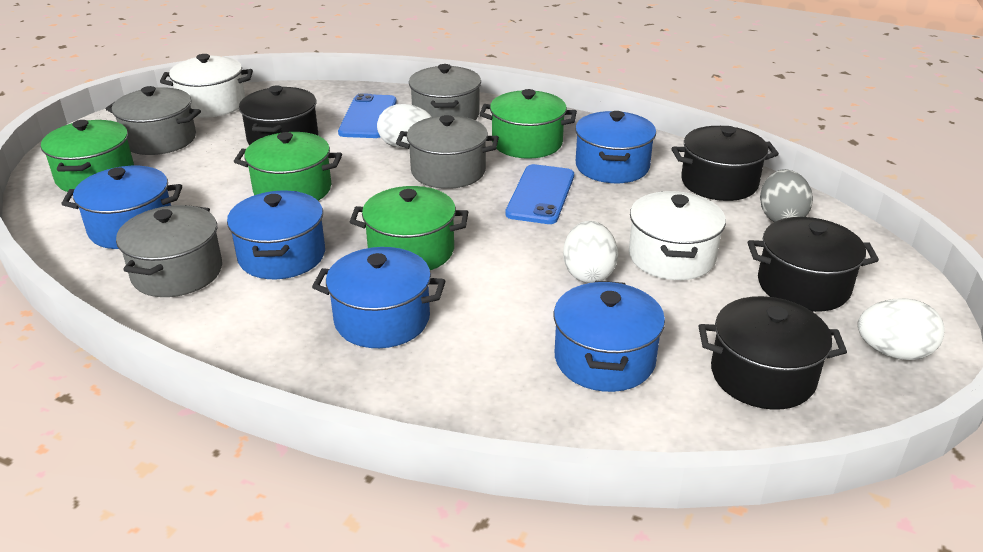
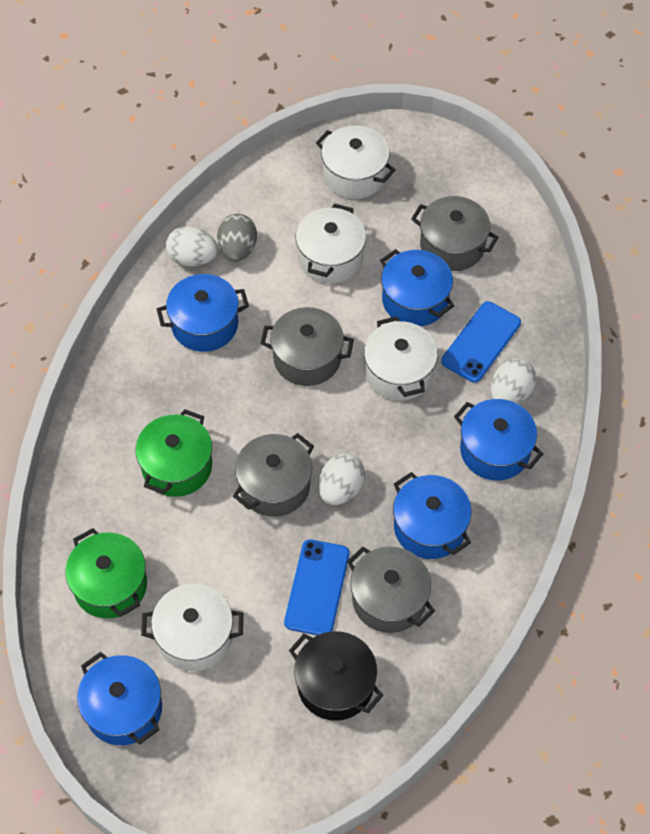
black pot: 4 -> 1
green pot: 4 -> 2
white pot: 2 -> 4

